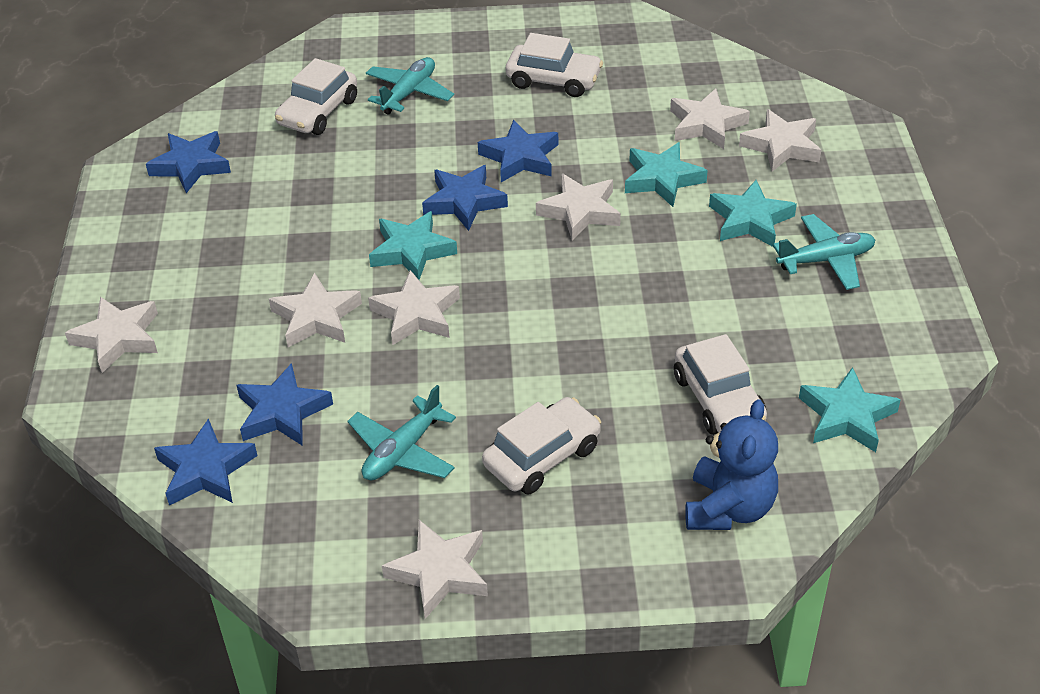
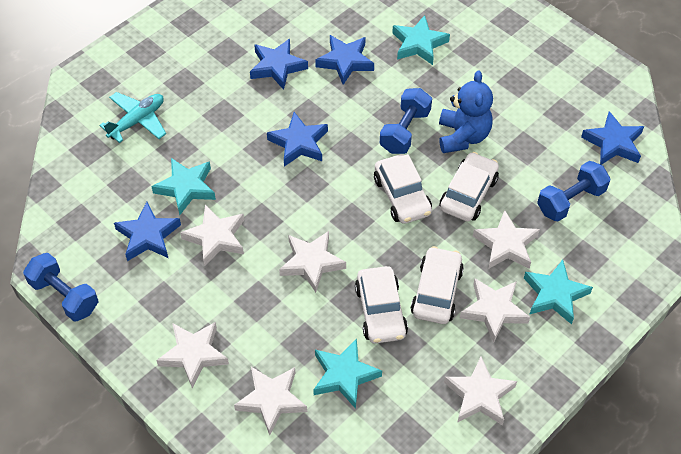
blue dumbbell: 0 -> 3
turquoise plane: 3 -> 1

